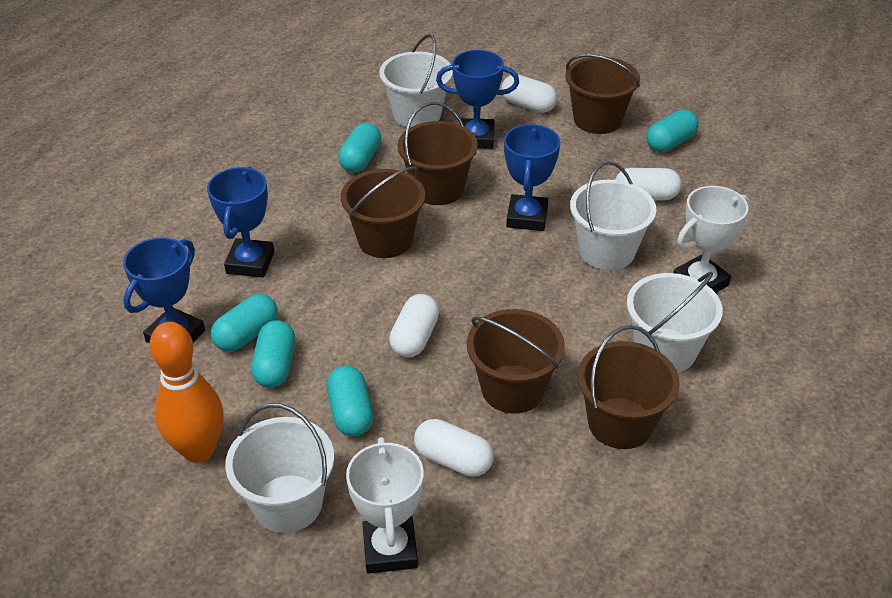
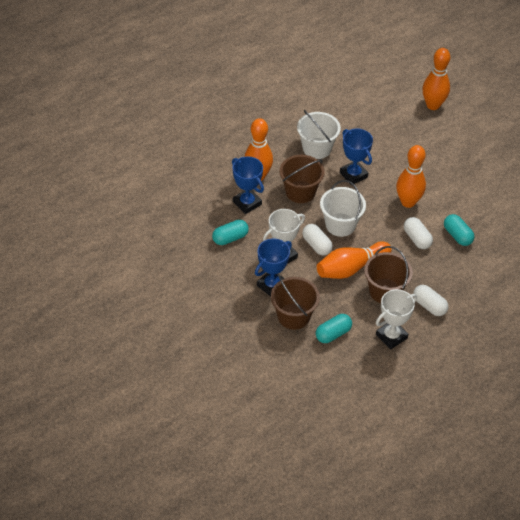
blue trophy: 4 -> 3
brown bucket: 5 -> 3
orange bowling pin: 1 -> 4
turquoise capsule: 5 -> 3
white bucket: 4 -> 2
white capsule: 4 -> 3

